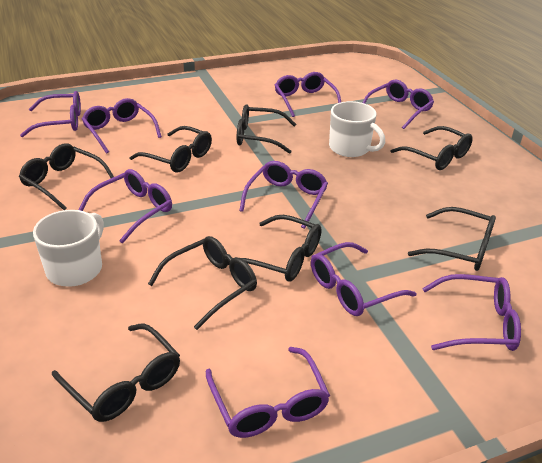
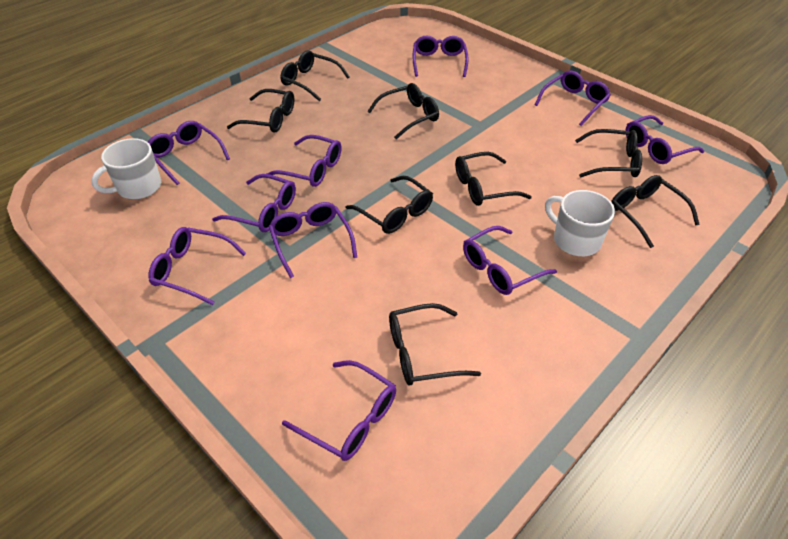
purple glasses: 9 -> 10

